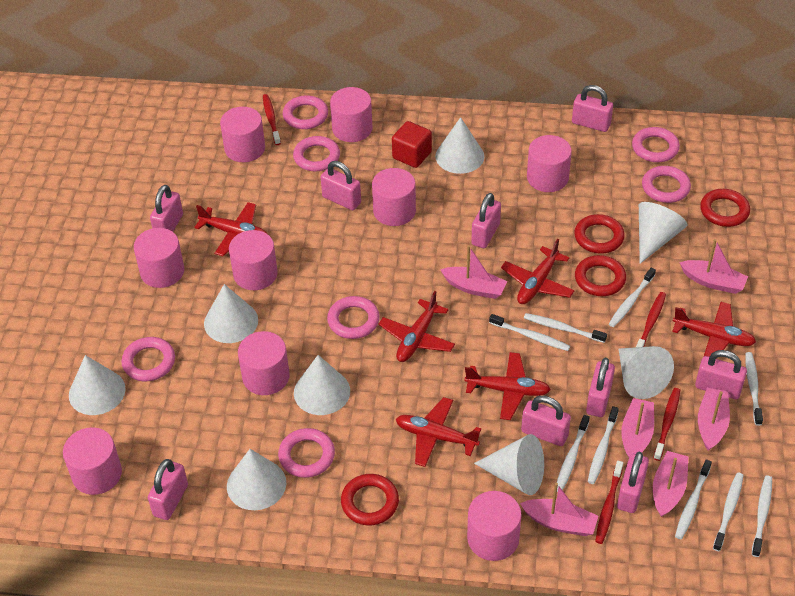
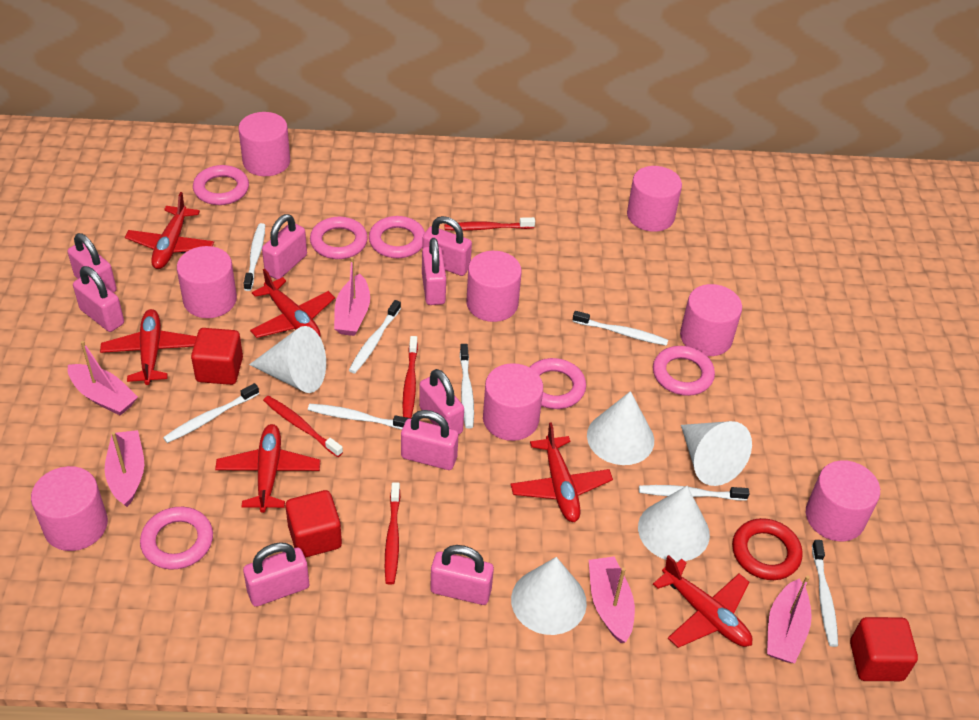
pink boat: 6 -> 5
pink cylinder: 9 -> 8
pink ring: 7 -> 6
red cube: 1 -> 3
red ring: 4 -> 1
white cone: 8 -> 5
white toothbrush: 9 -> 8

